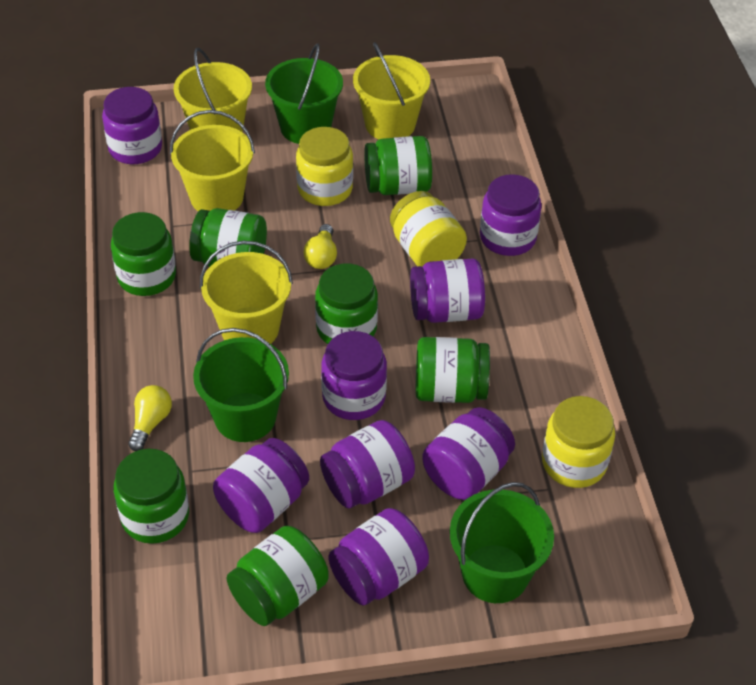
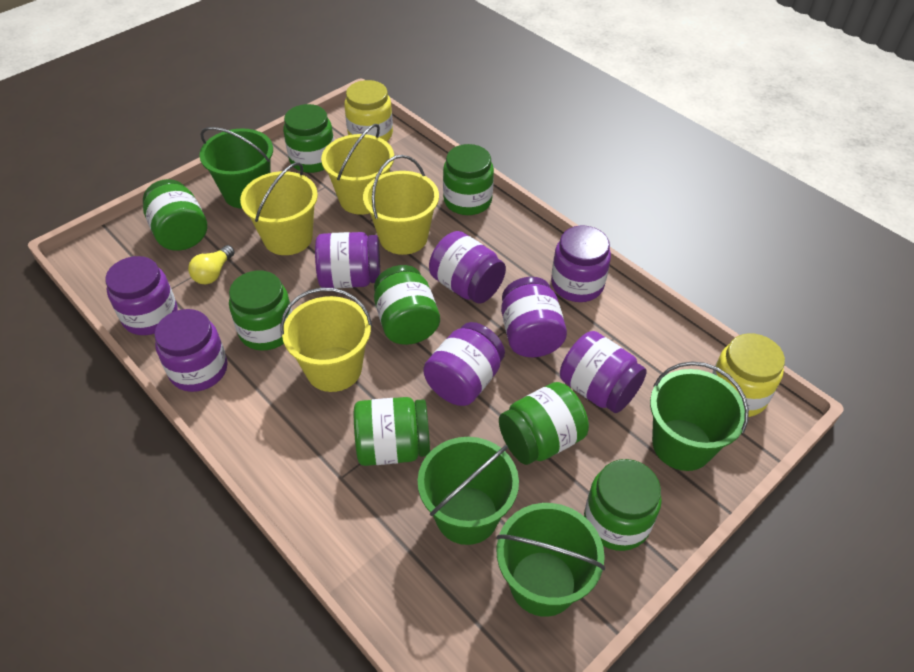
green bucket: 3 -> 4
green jar: 7 -> 8
yellow jar: 3 -> 2
yellow light bulb: 2 -> 1

